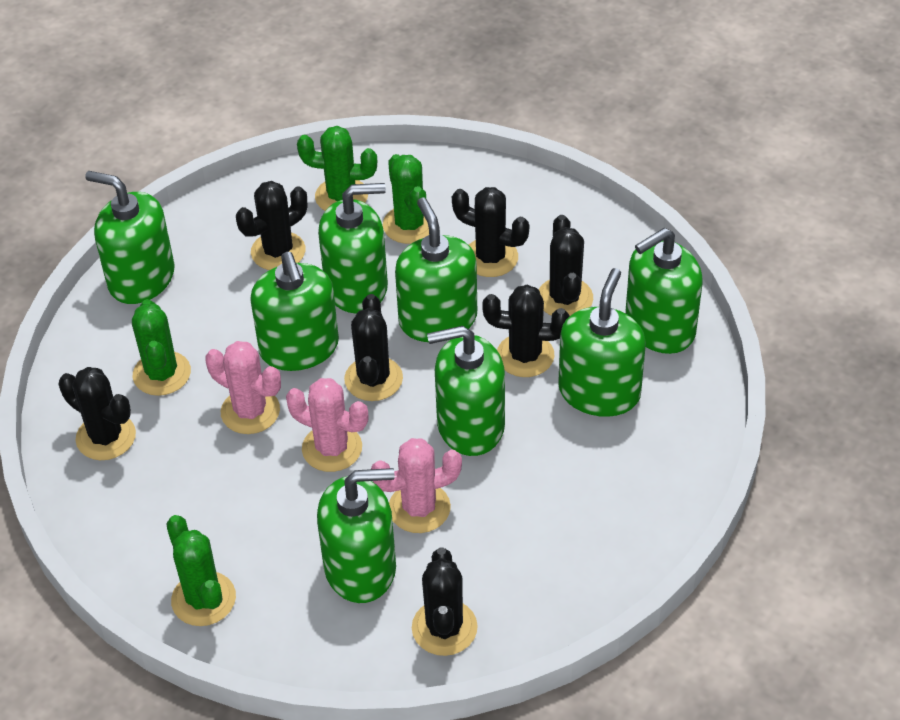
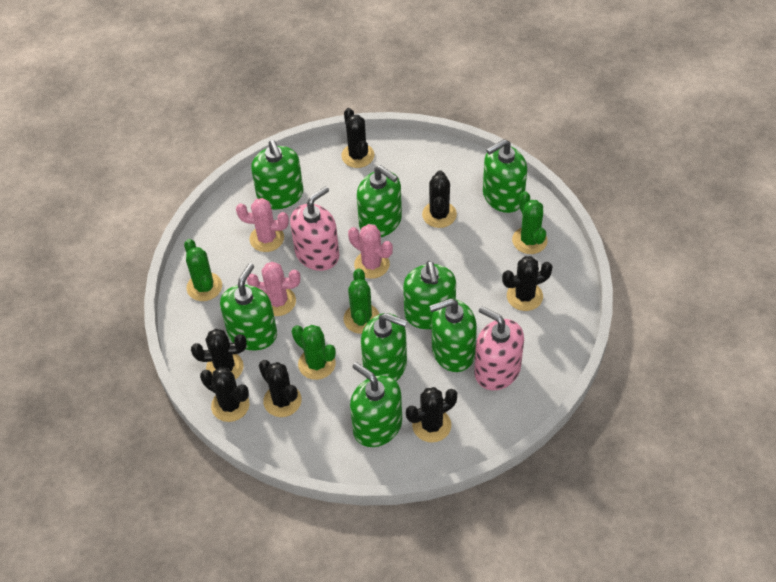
pink soap dispenser: 0 -> 2

